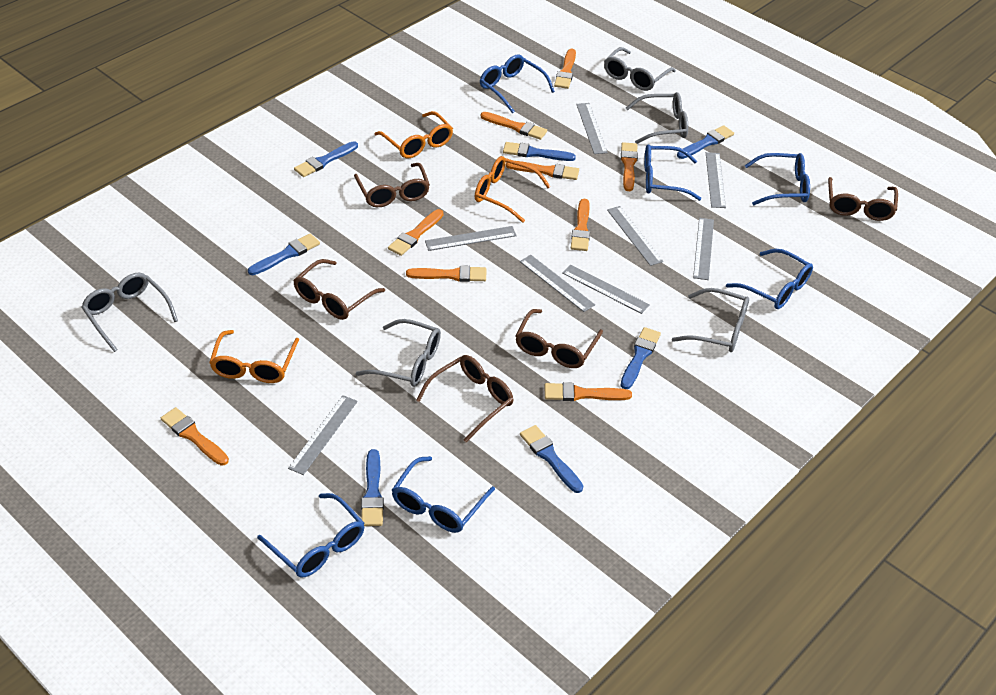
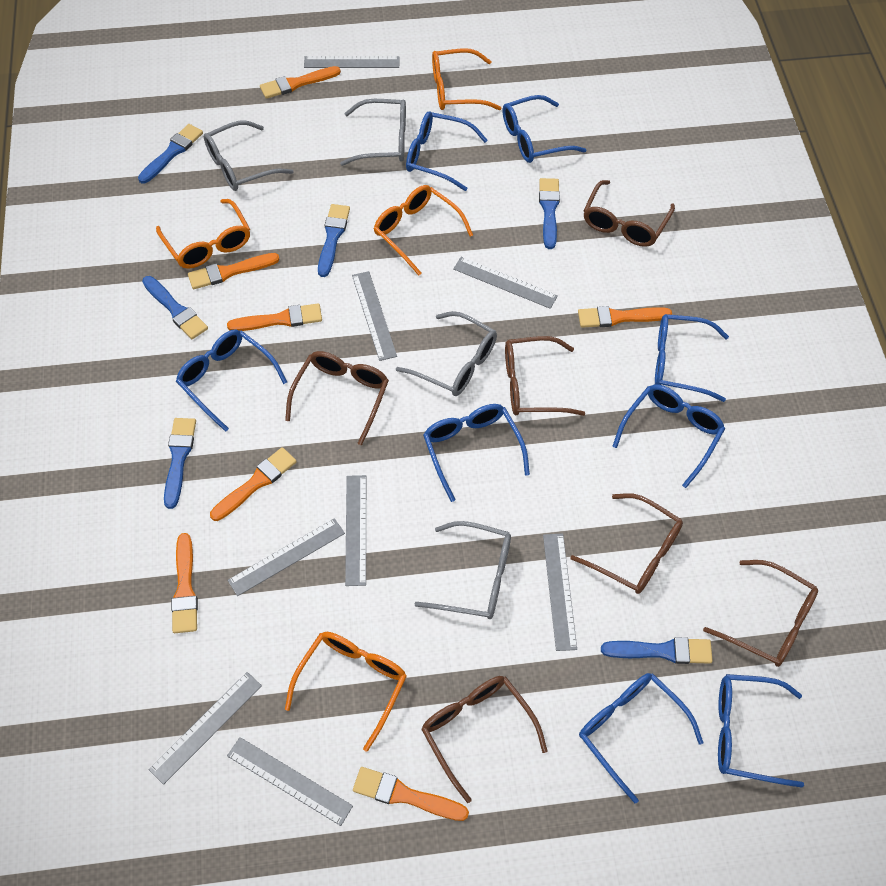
blue brush: 7 -> 6
blue glasses: 6 -> 8
brown glasses: 5 -> 6
grey glasses: 5 -> 4
orange brush: 9 -> 7
orange glasses: 3 -> 4

